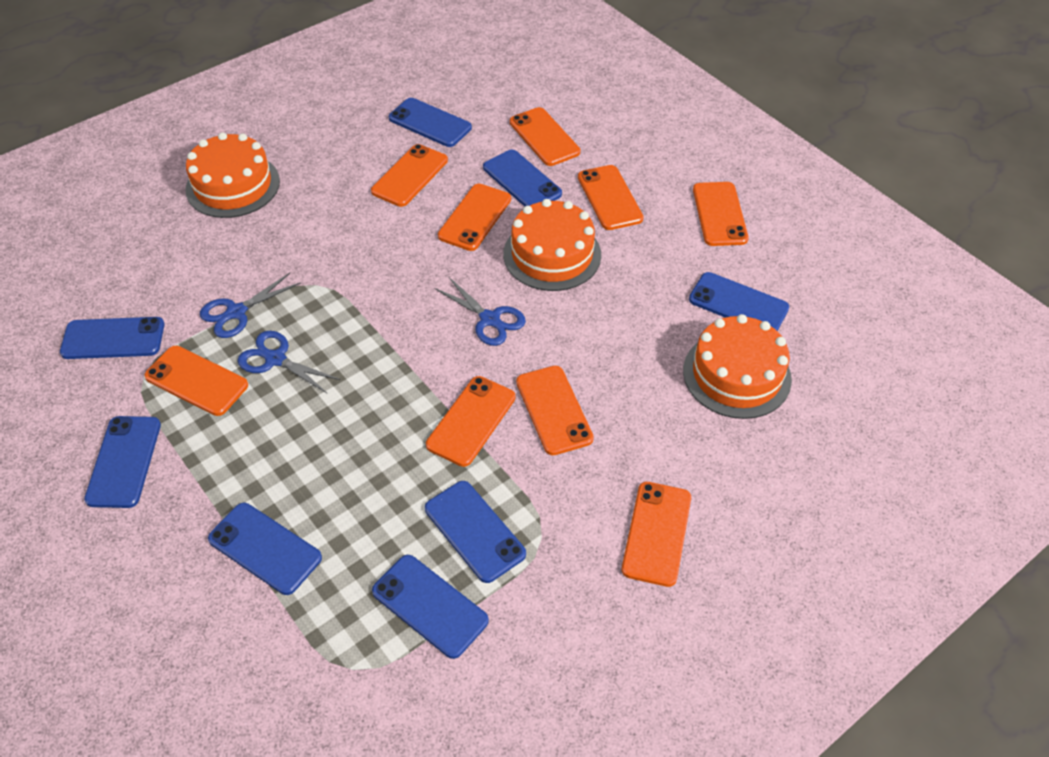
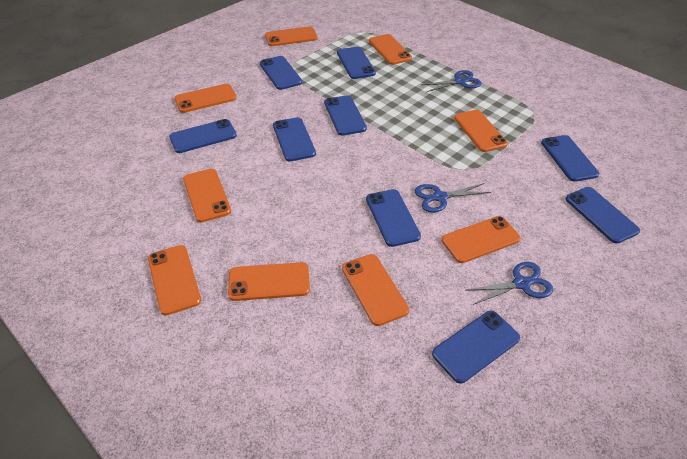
blue phone: 8 -> 9
orange cake: 3 -> 0

